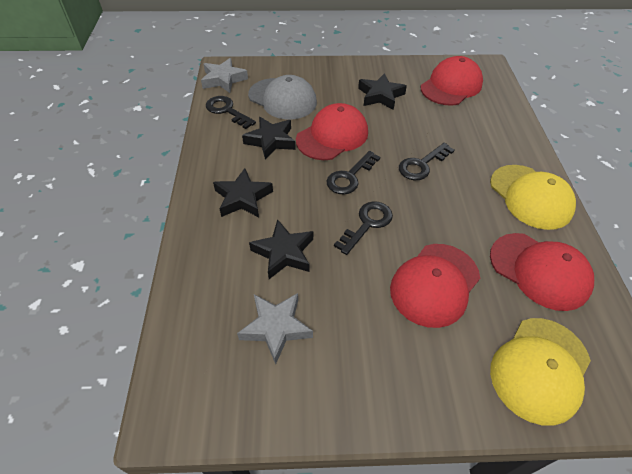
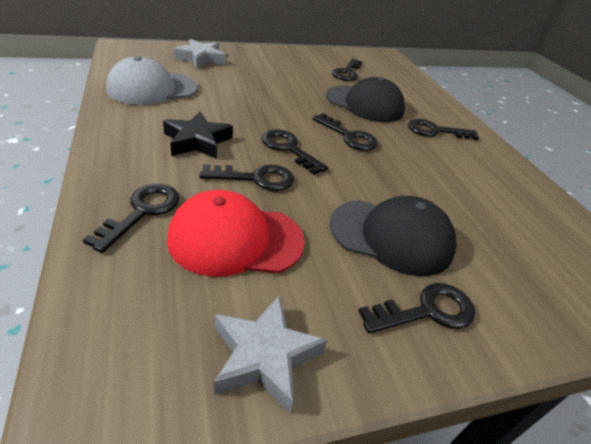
black cap: 0 -> 2
black key: 4 -> 7
black star: 4 -> 1
red cap: 4 -> 1
yellow cap: 2 -> 0

